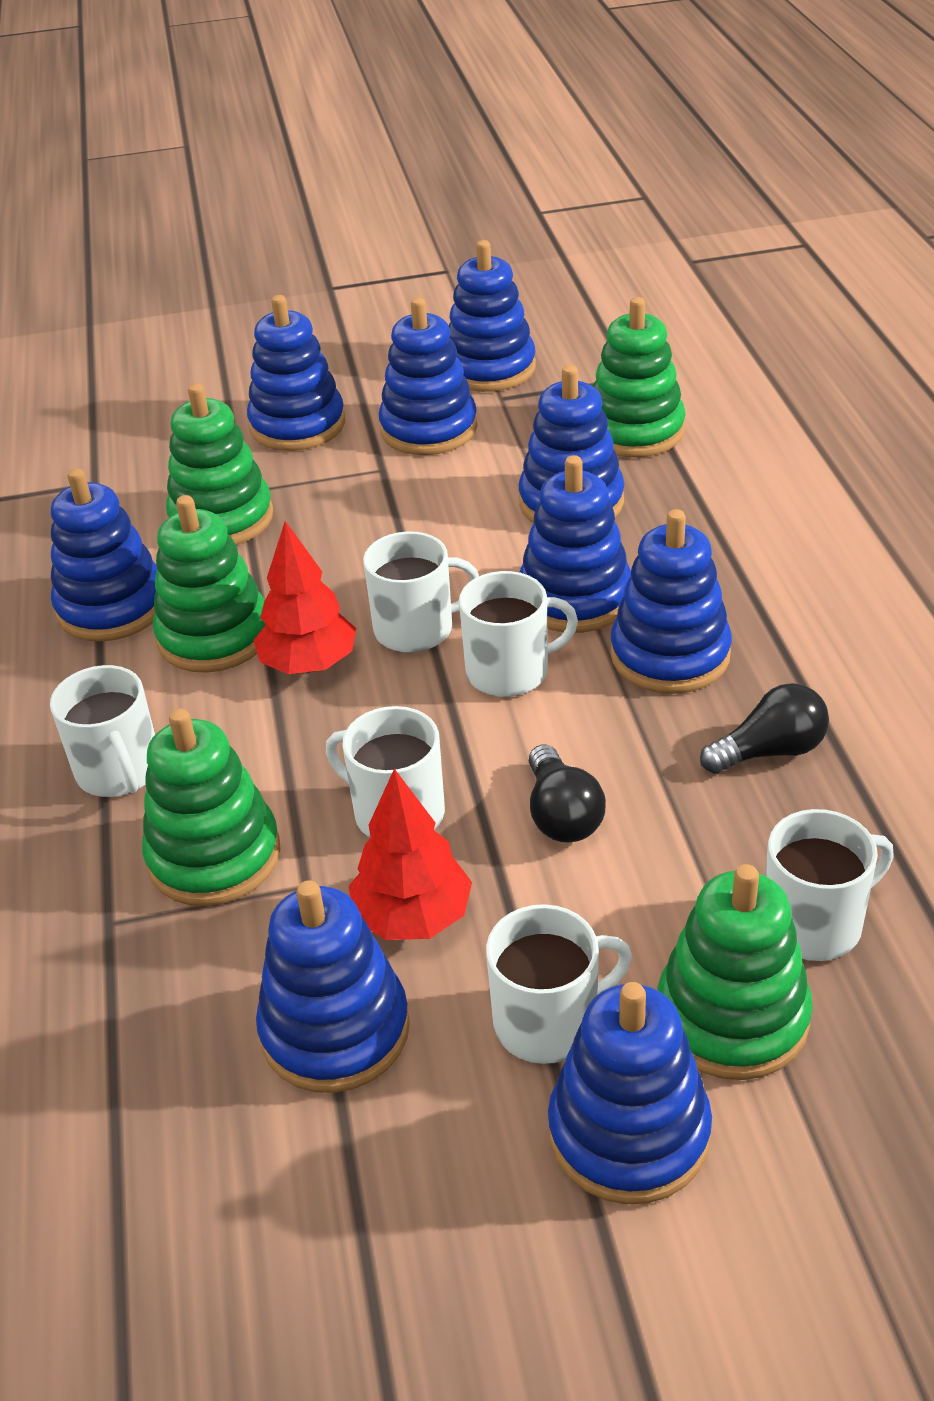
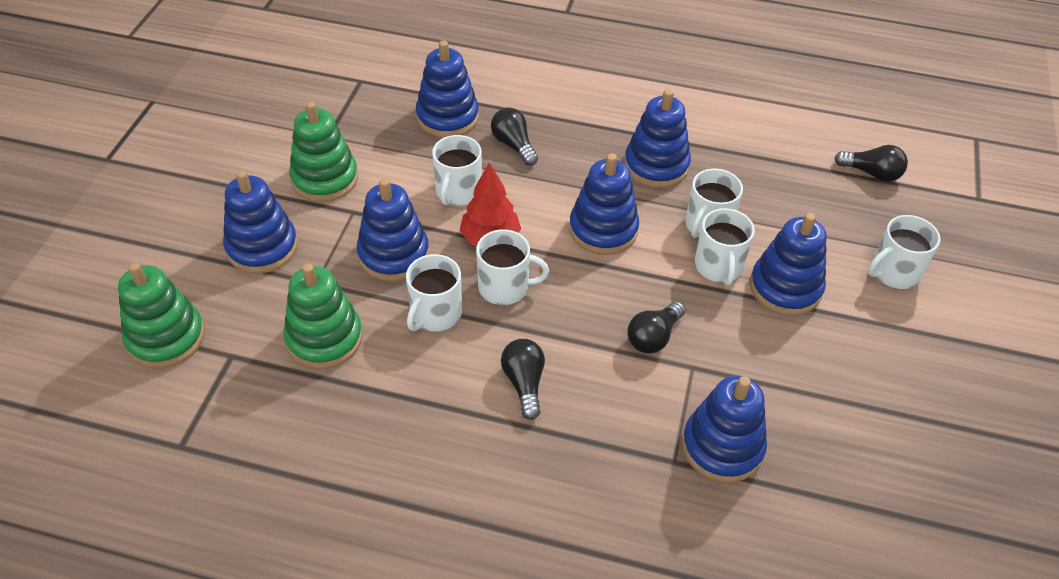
black light bulb: 2 -> 4
blue stacking toy: 9 -> 7
green stacking toy: 5 -> 3
red tree: 2 -> 1

